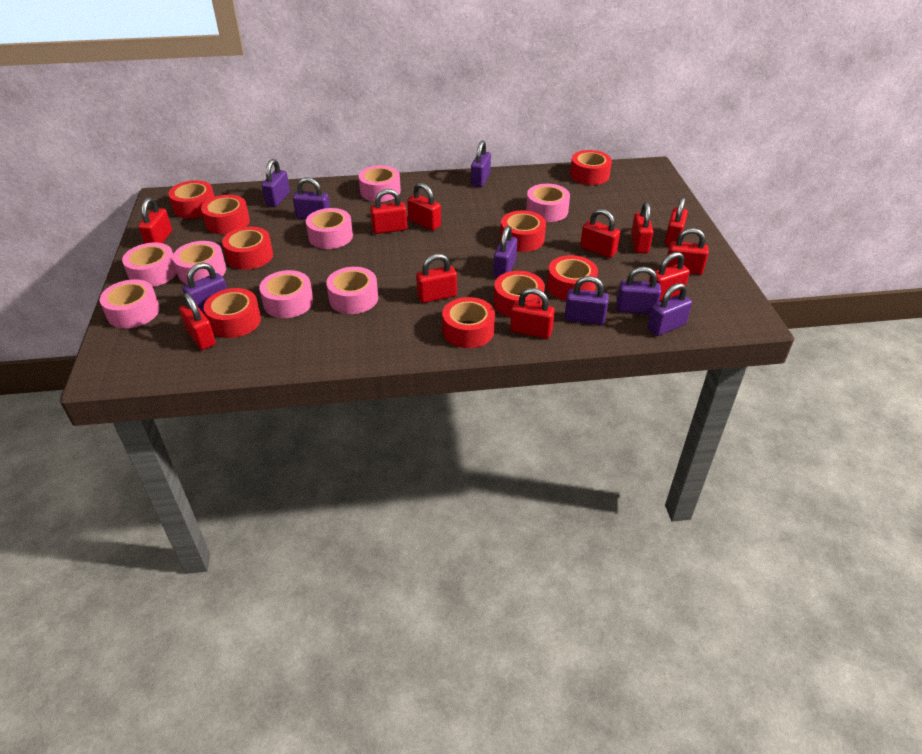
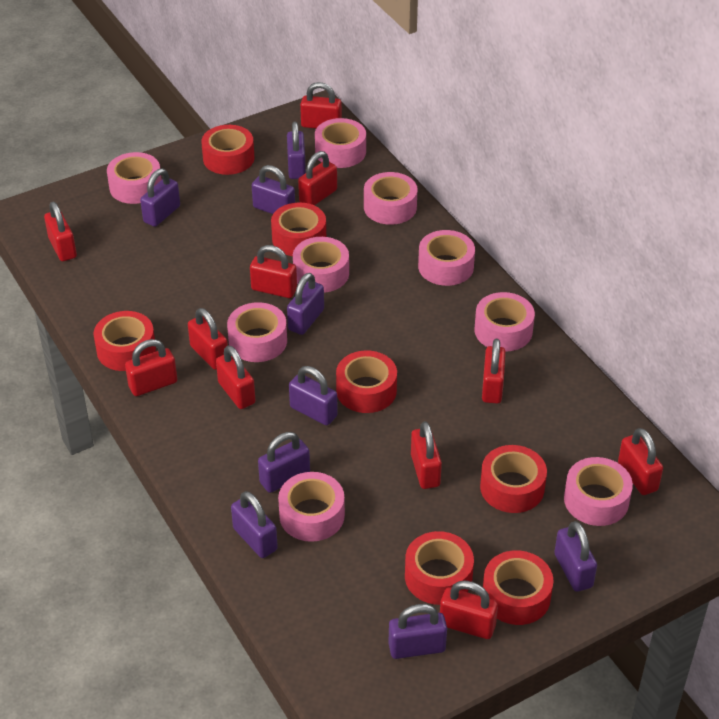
pink tape: 8 -> 9
purple padlock: 8 -> 9
red tape: 9 -> 7

